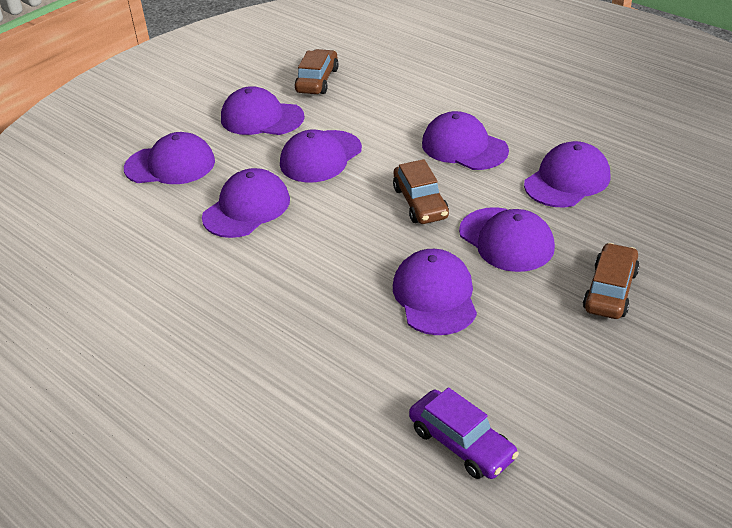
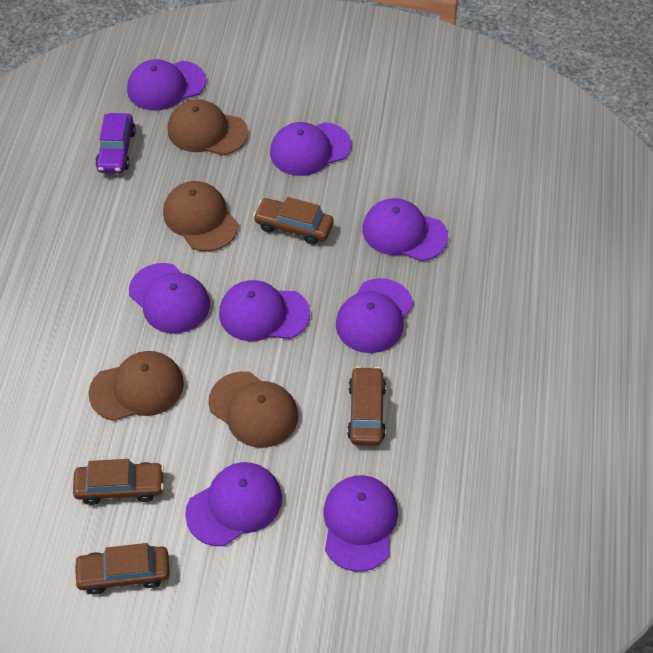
brown cap: 0 -> 4
brown car: 3 -> 4

